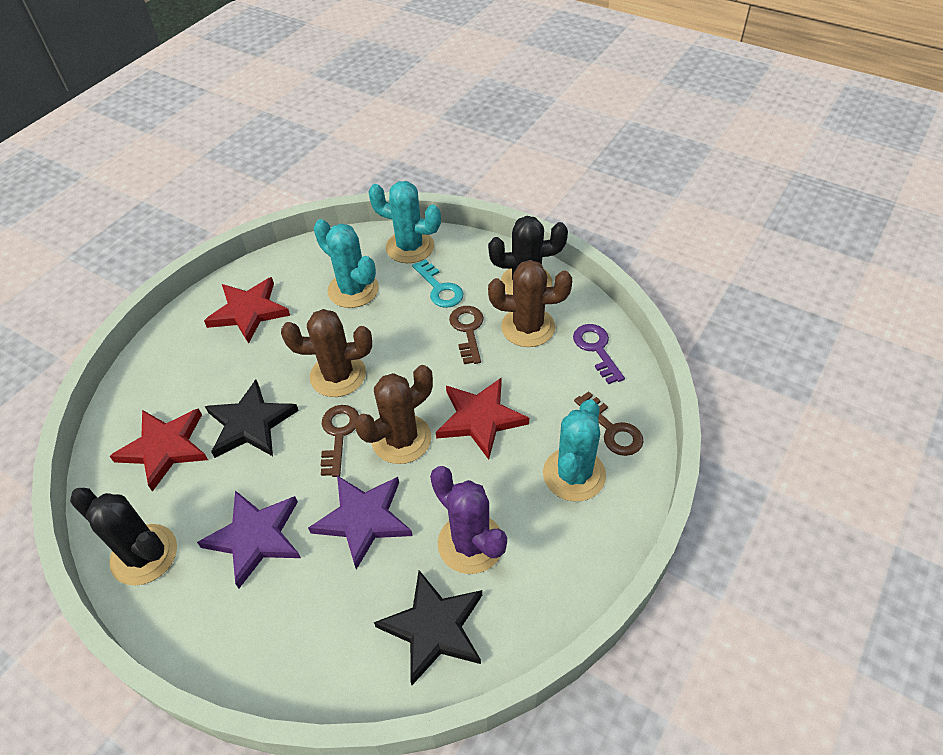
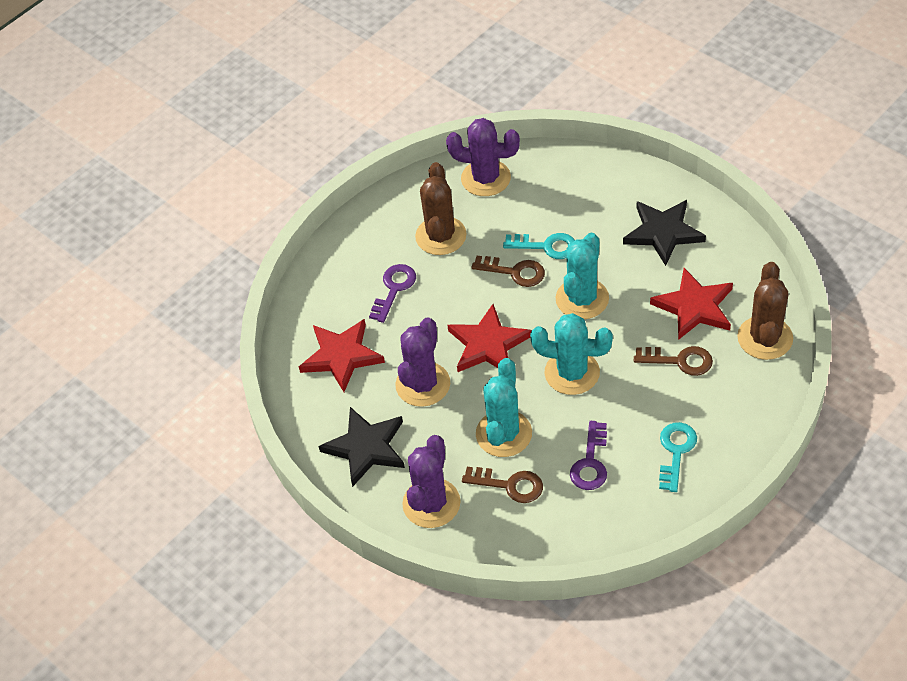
black cactus: 2 -> 0
brown cactus: 3 -> 2
purple cactus: 1 -> 3
purple key: 1 -> 2
purple star: 2 -> 0
turquoise key: 1 -> 2

